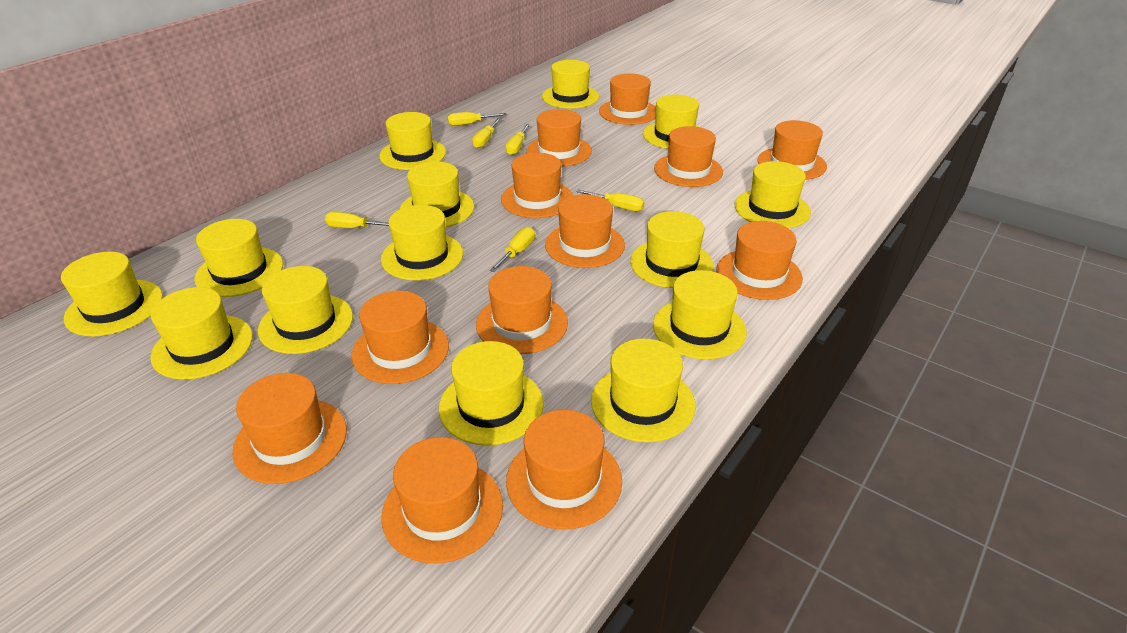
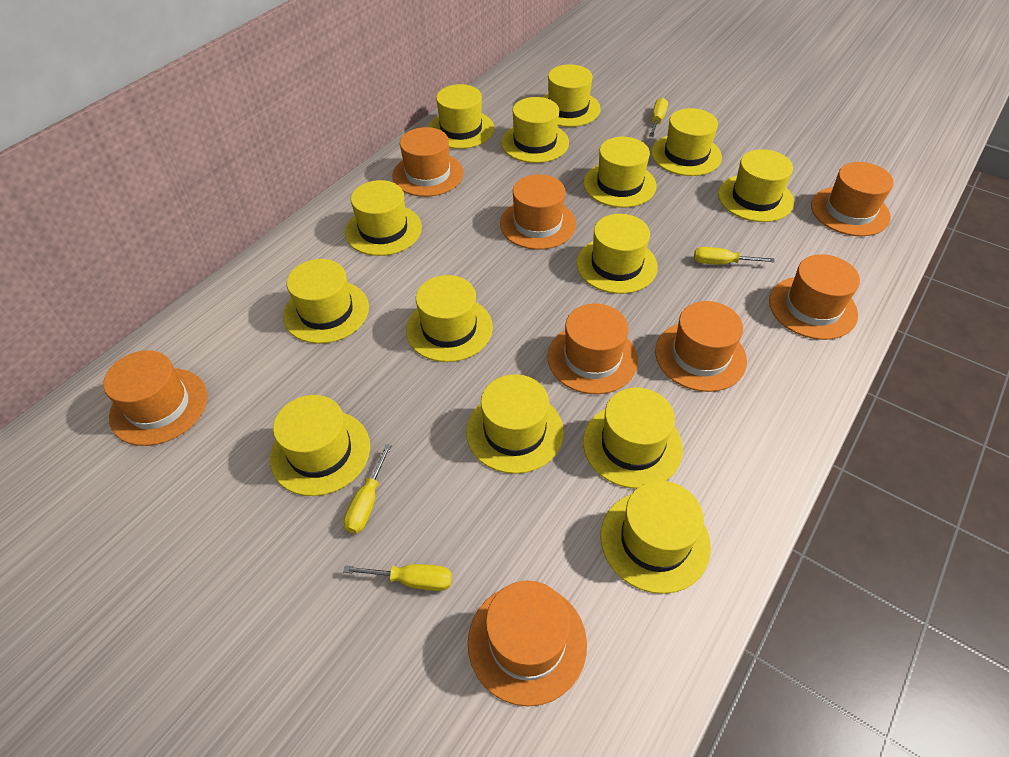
orange hat: 12 -> 8
yellow screwdriver: 6 -> 4

